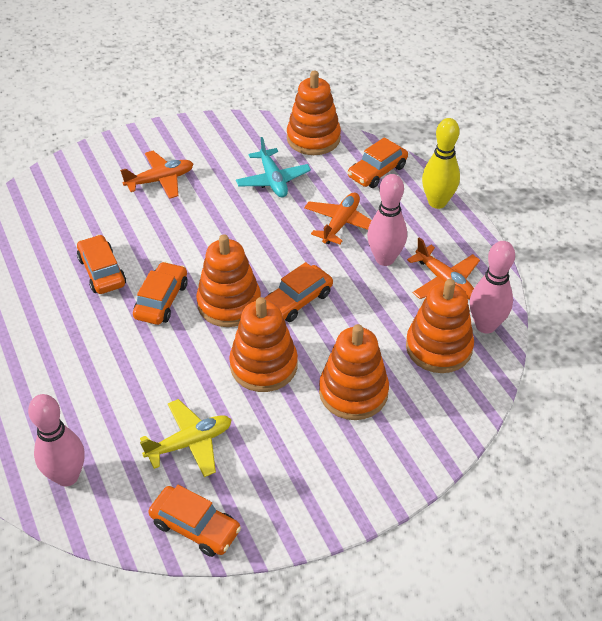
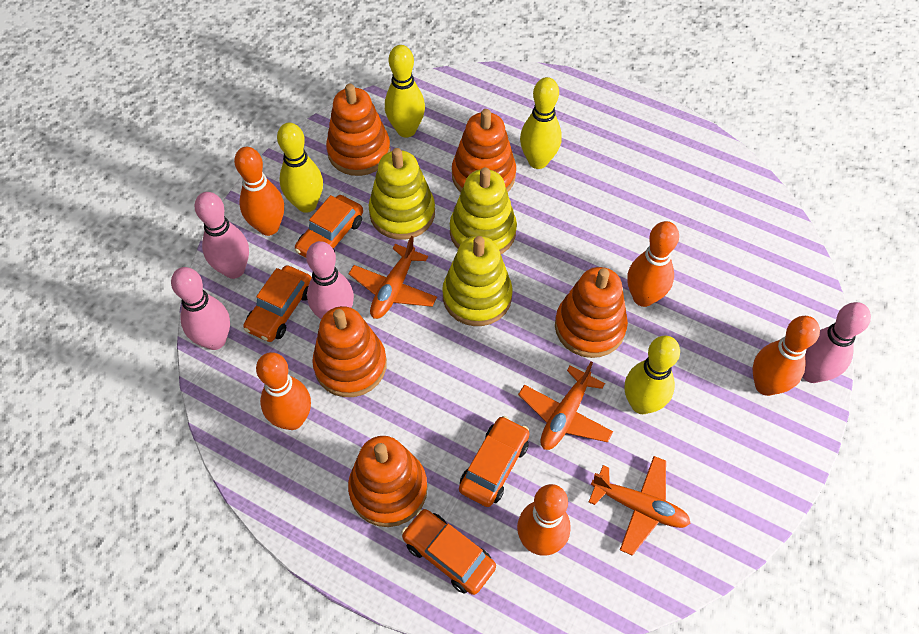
orange bowling pin: 0 -> 5
orange car: 5 -> 4
pink bowling pin: 3 -> 4
turquoise plane: 1 -> 0
yellow bowling pin: 1 -> 4
yellow plane: 1 -> 0
yellow stacking toy: 0 -> 3

